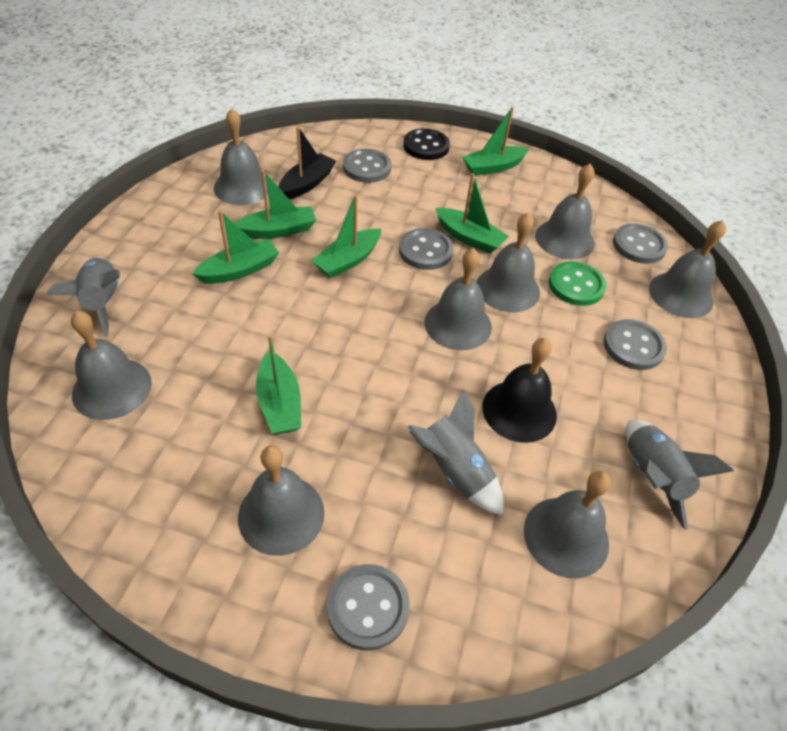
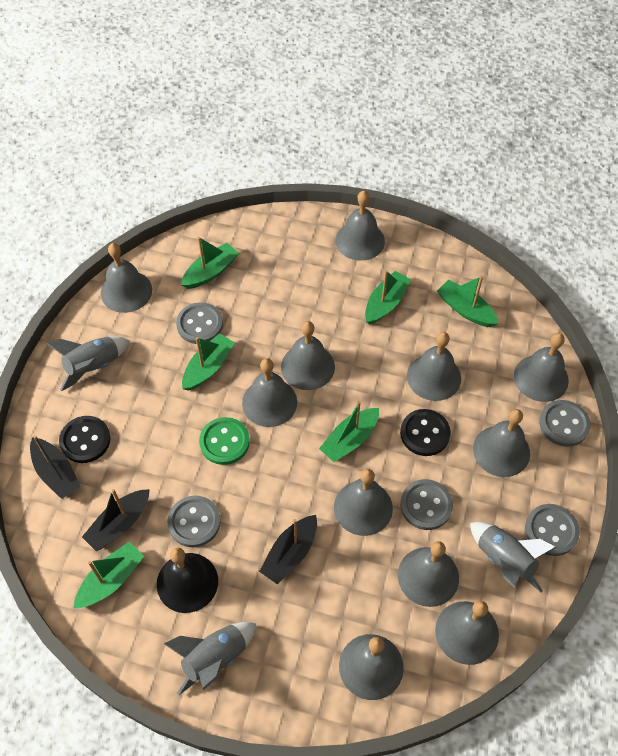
black boat: 1 -> 3
black button: 1 -> 2
grey bell: 8 -> 11

